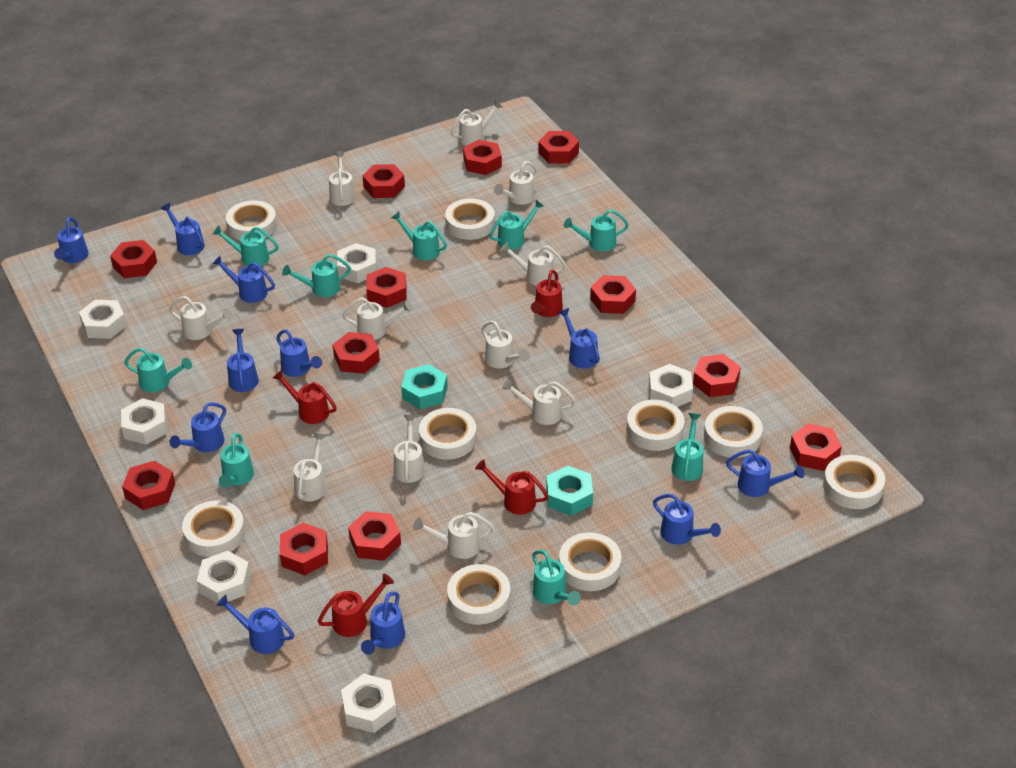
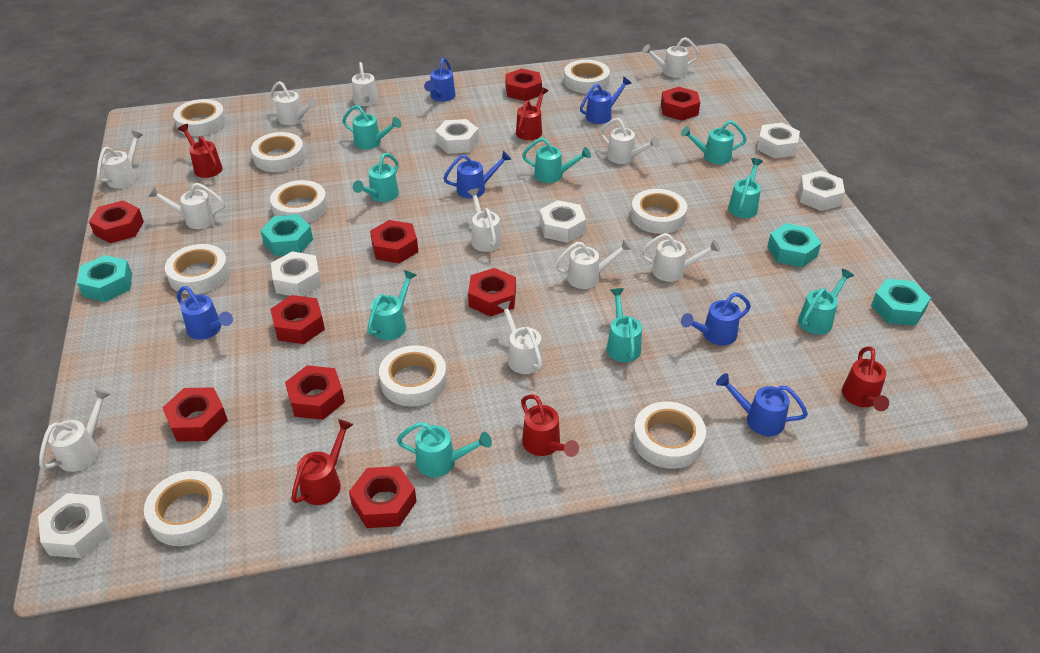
blue watering can: 11 -> 6
red nut: 12 -> 9
red watering can: 4 -> 5
turquoise nut: 2 -> 4

